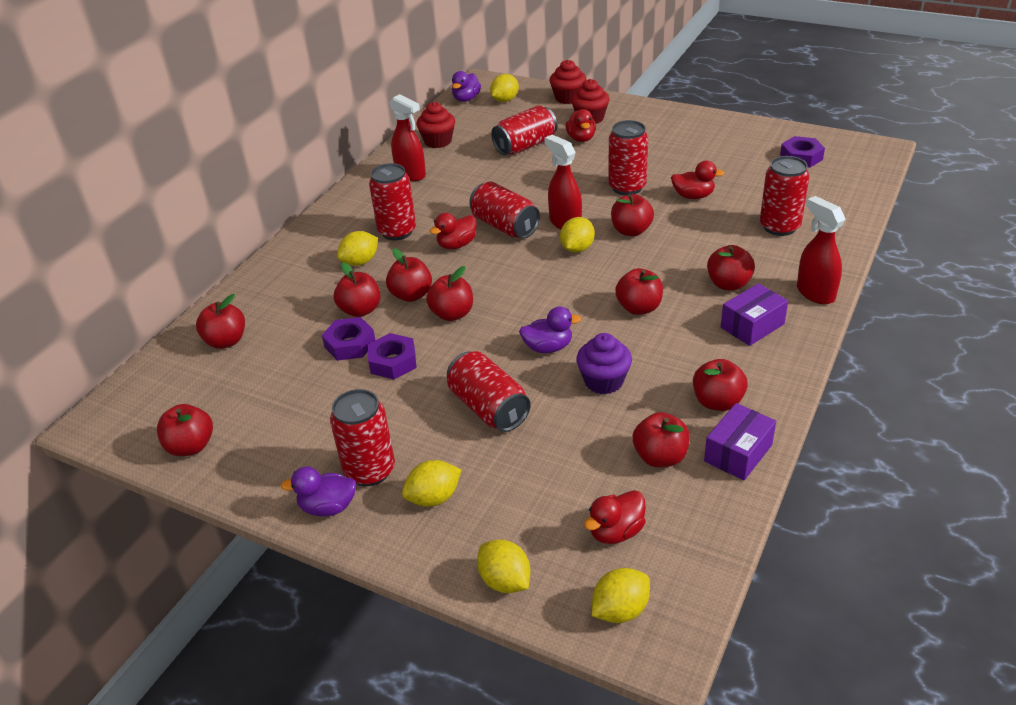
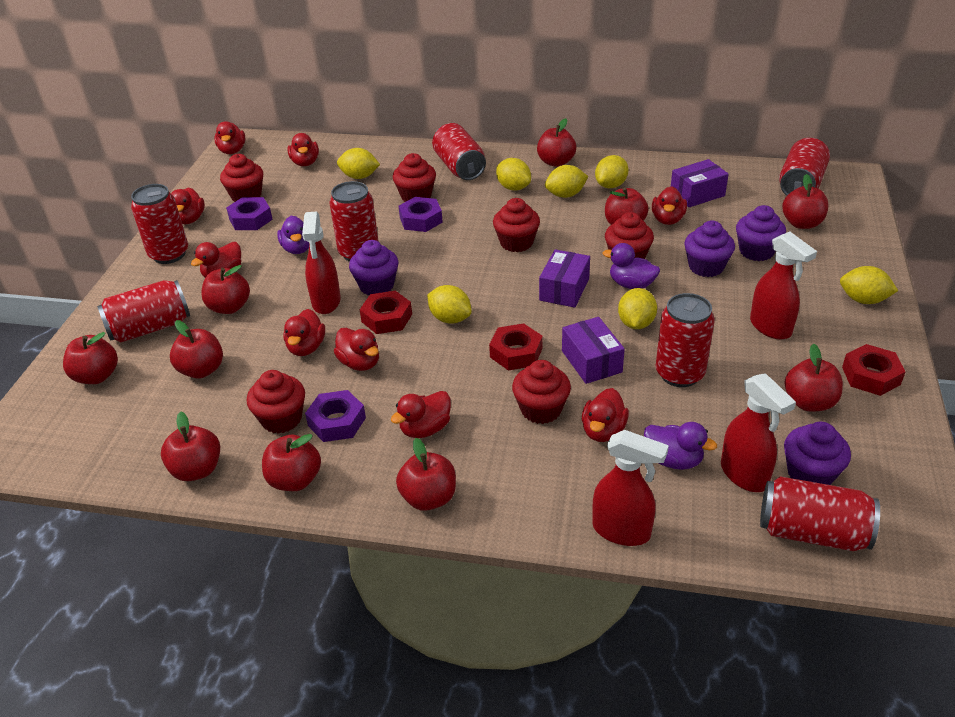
purple box: 2 -> 3
purple cupcake: 1 -> 4
red cupcake: 3 -> 6
red duck: 4 -> 9
red nut: 0 -> 3
red spray bottle: 3 -> 4
yellow lemon: 6 -> 7

